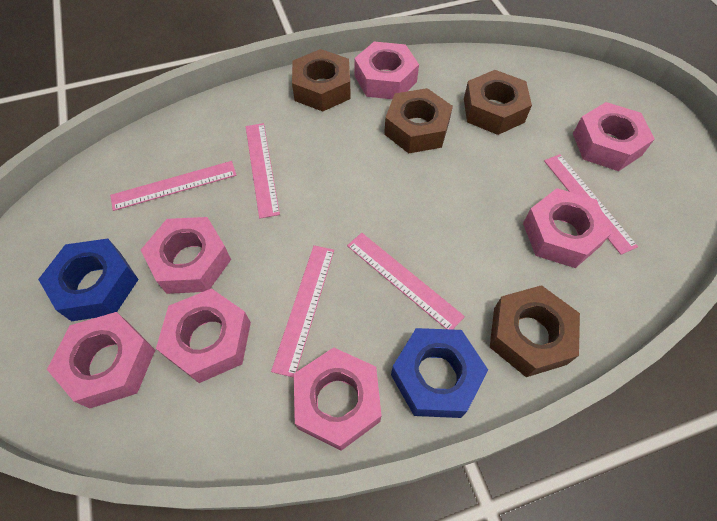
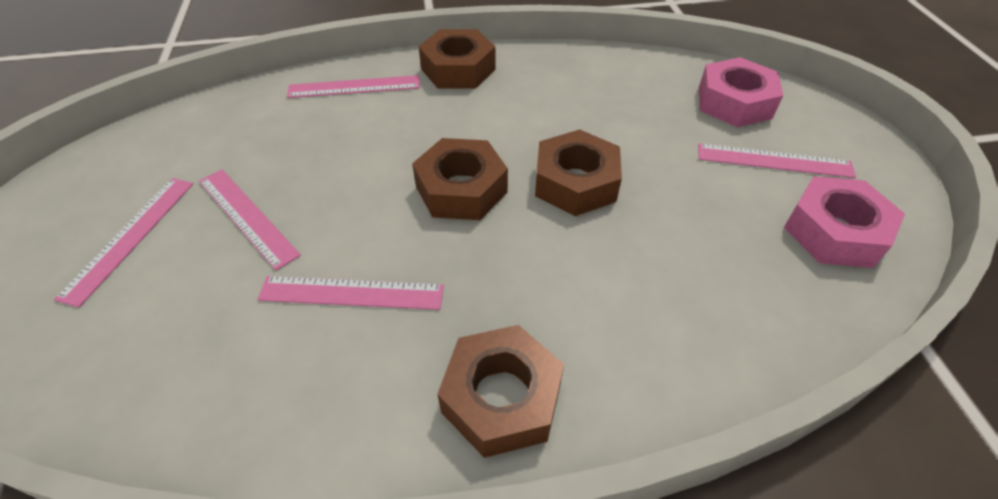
blue nut: 2 -> 0
pink nut: 7 -> 2

